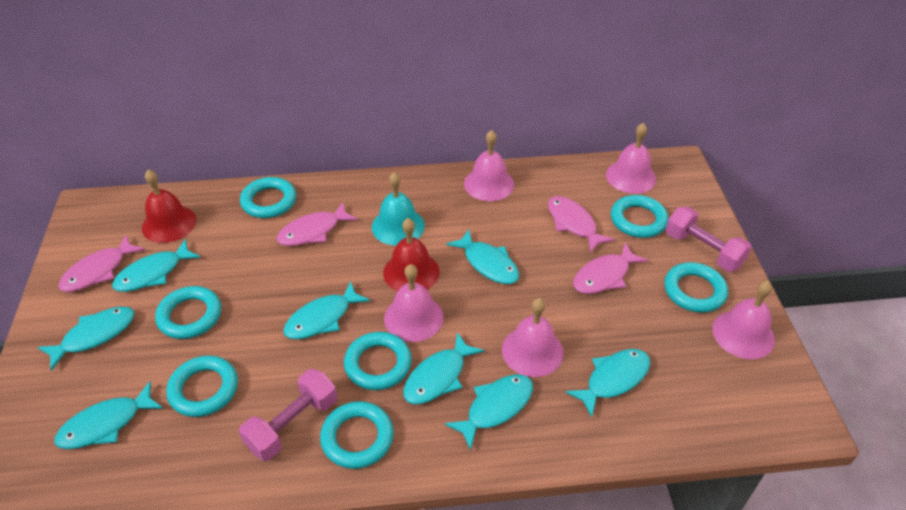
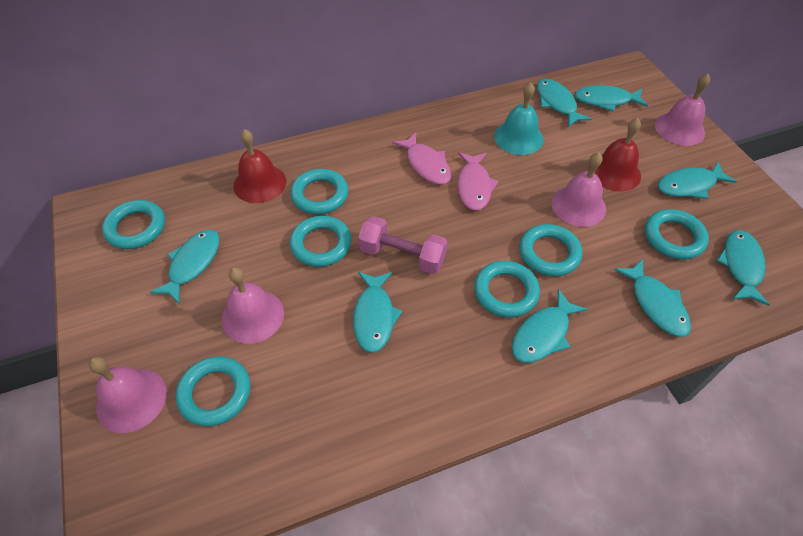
pink bell: 5 -> 4
pink dumbbell: 2 -> 1
pink fish: 4 -> 2

